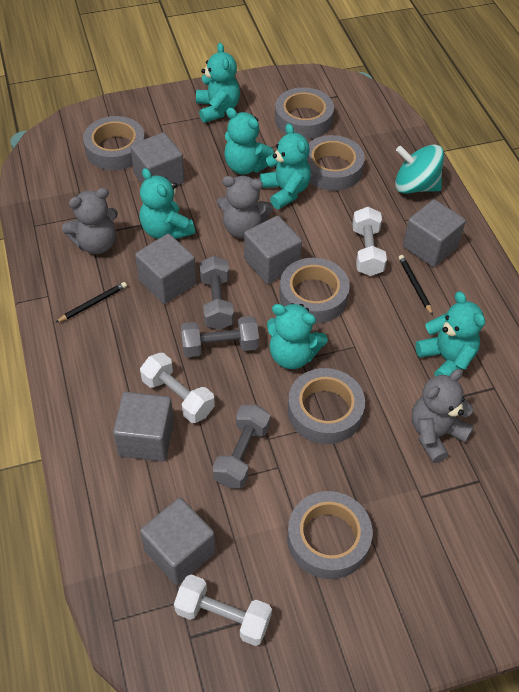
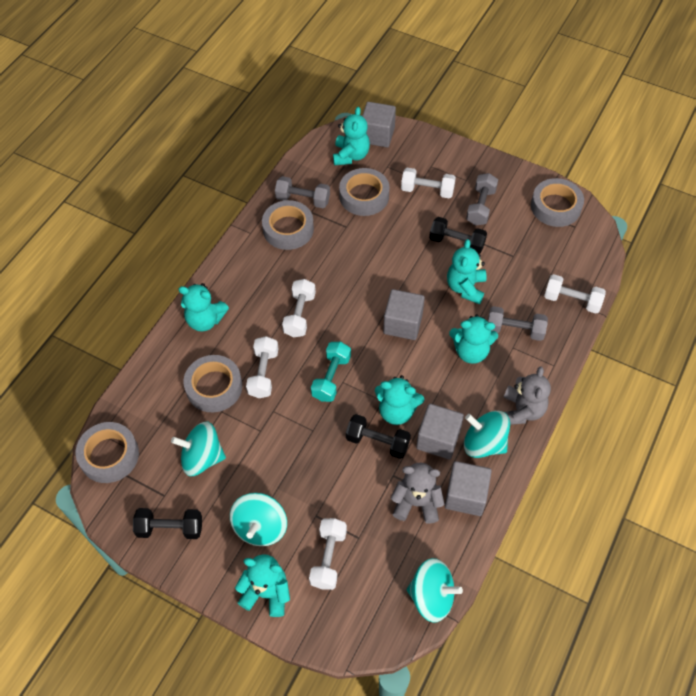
black dumbbell: 0 -> 3
black pencil: 2 -> 0
grey cube: 6 -> 4
grey tape: 6 -> 5
grey teddy bear: 3 -> 2
turquoise dumbbell: 0 -> 1
turquoise spinning top: 1 -> 4
white dumbbell: 3 -> 5

